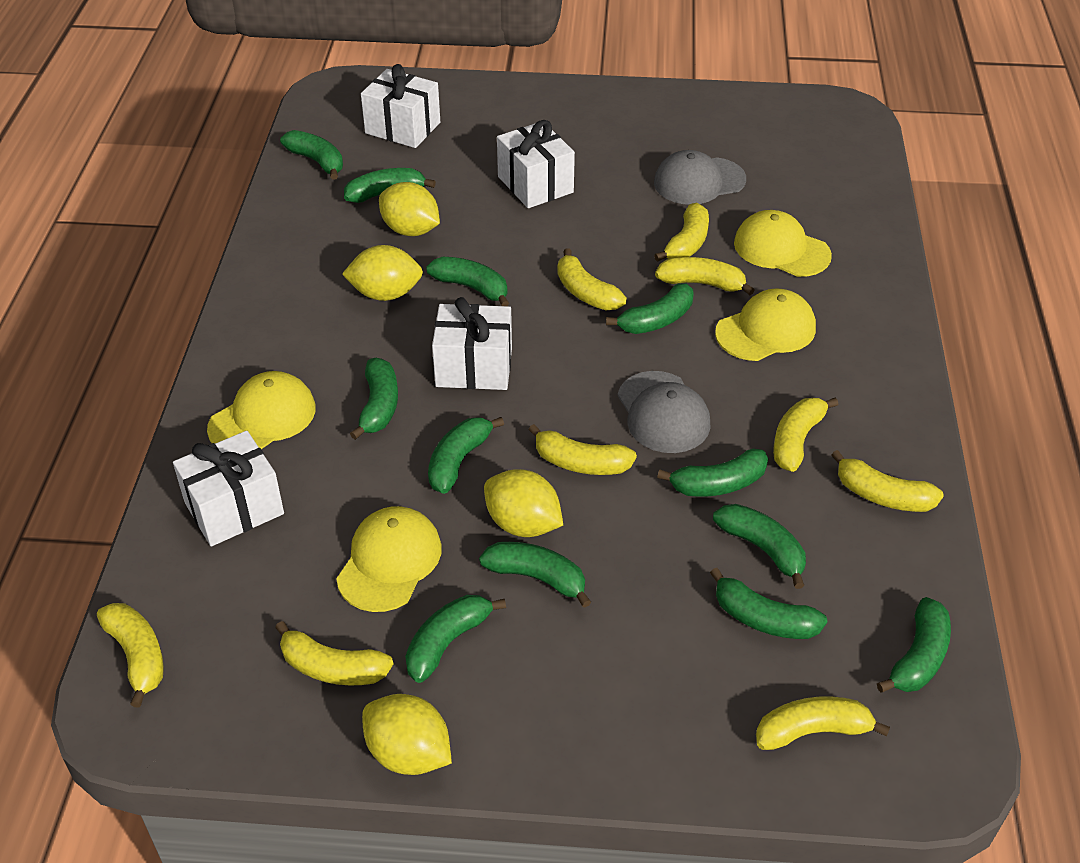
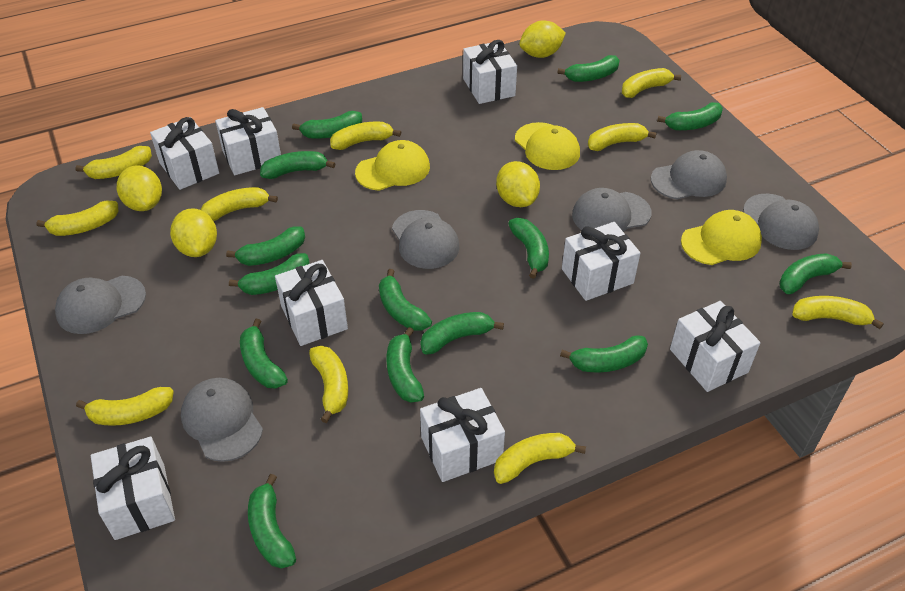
green banana: 12 -> 14
grey cap: 2 -> 6
white gift: 4 -> 8
yellow banana: 9 -> 10
yellow cap: 4 -> 3

